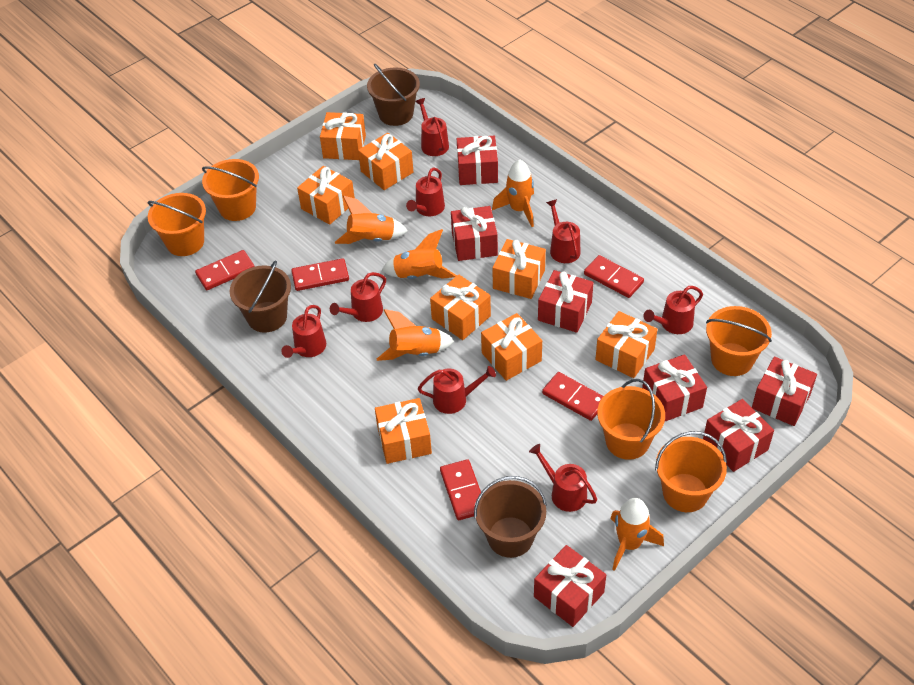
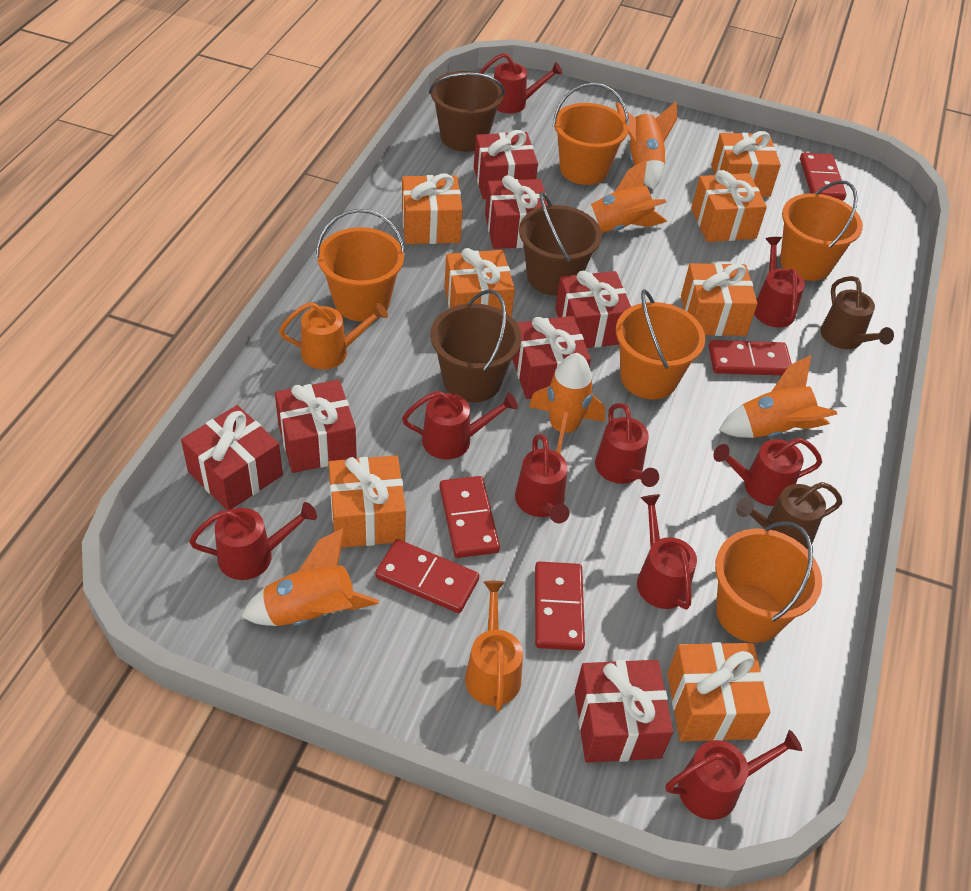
brown watering can: 0 -> 2
orange gift: 8 -> 7
orange watering can: 0 -> 2
red watering can: 8 -> 9

